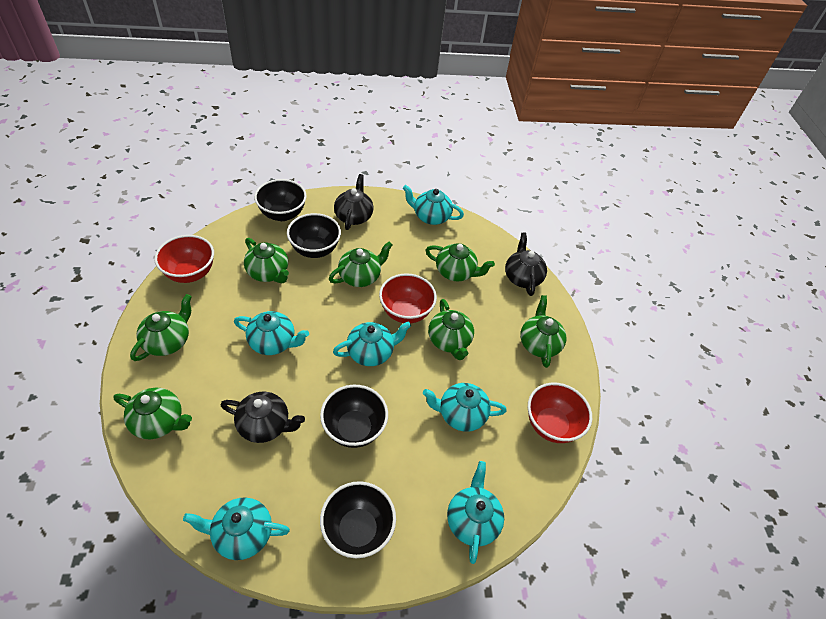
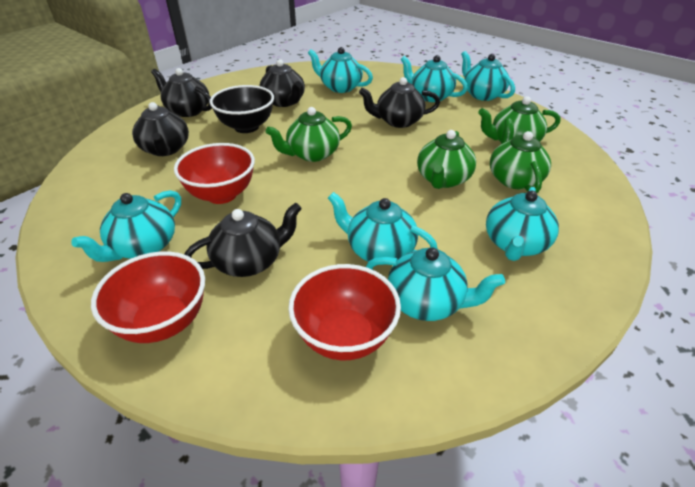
black bowl: 4 -> 1
black teapot: 3 -> 5
green teapot: 7 -> 4
turquoise teapot: 6 -> 7

